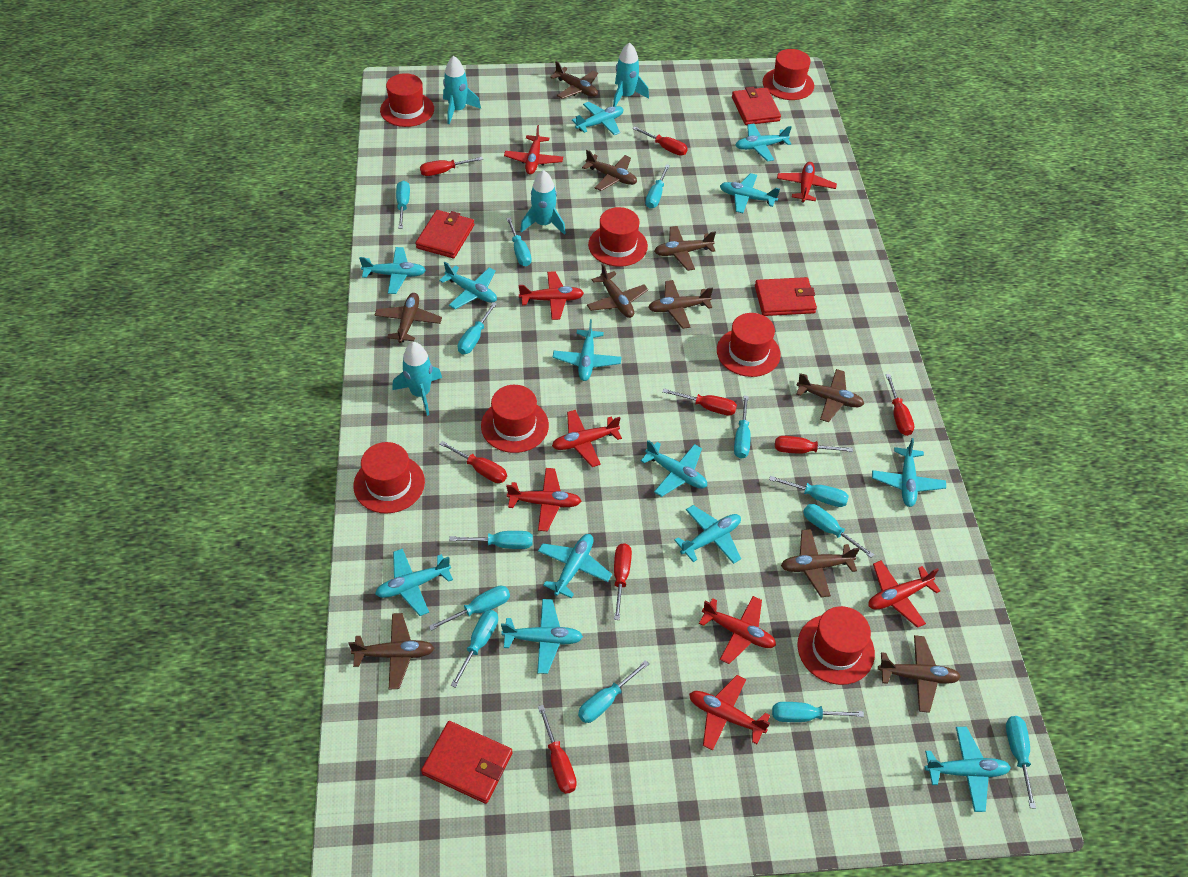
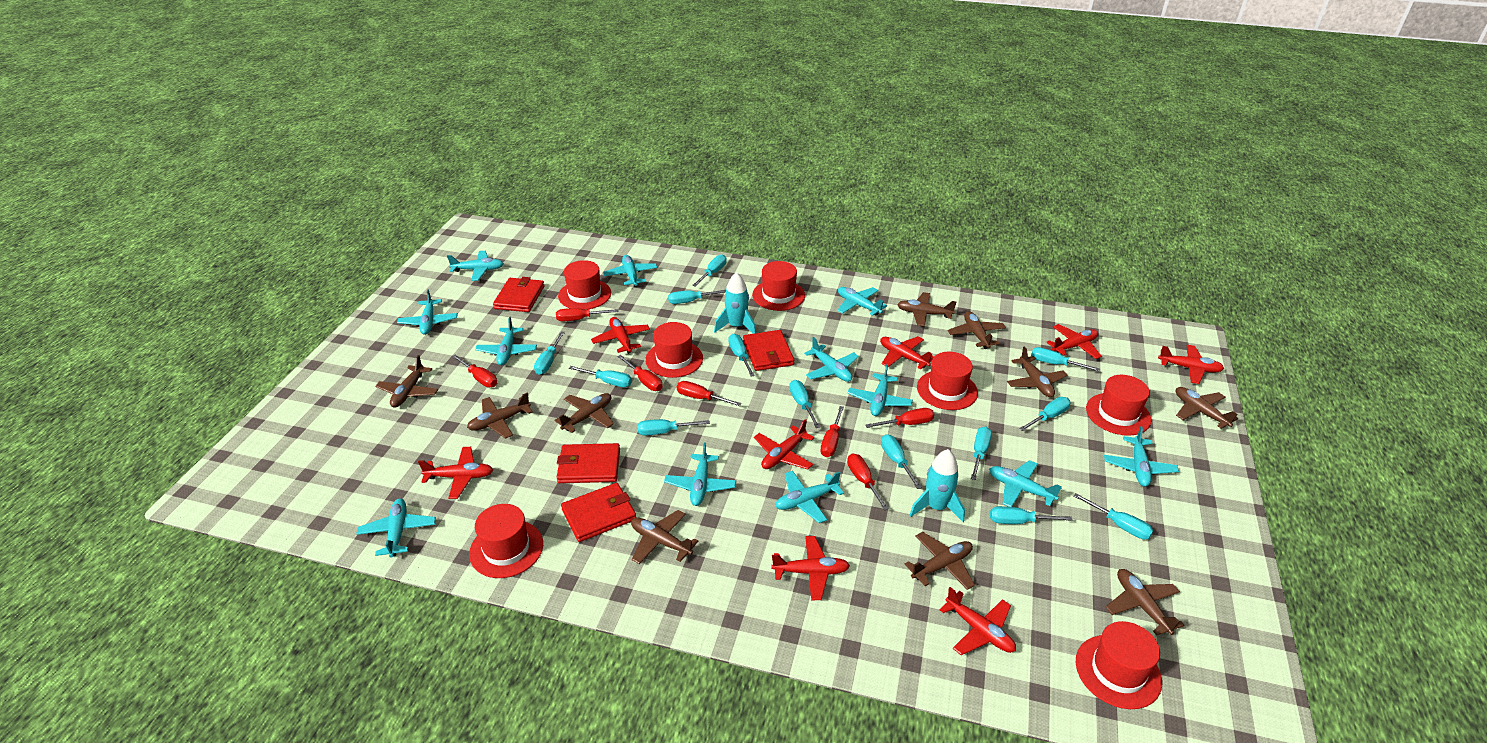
red screwdriver: 8 -> 7
turquoise plane: 13 -> 12
turquoise rocket: 4 -> 2

